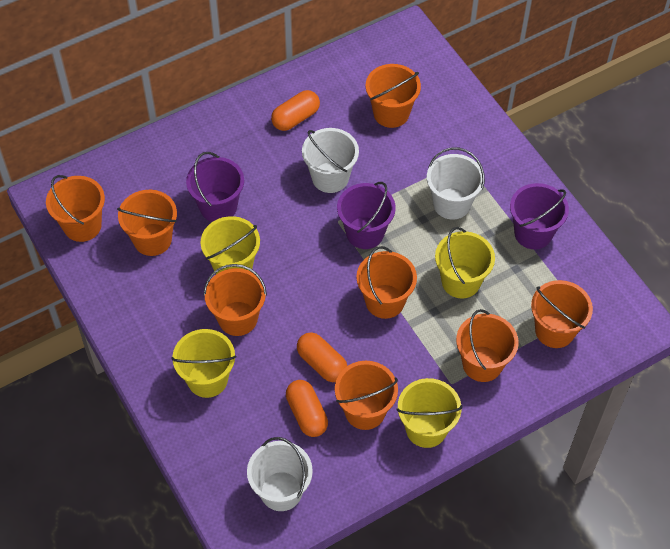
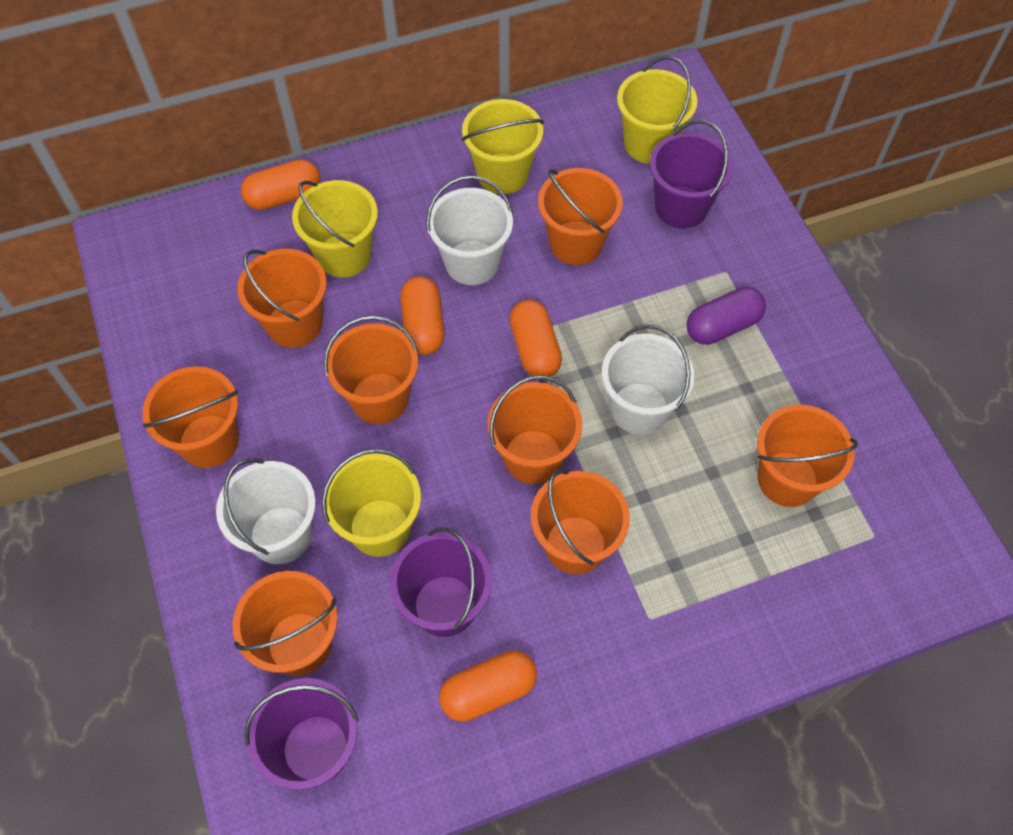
orange capsule: 3 -> 4
purple capsule: 0 -> 1

